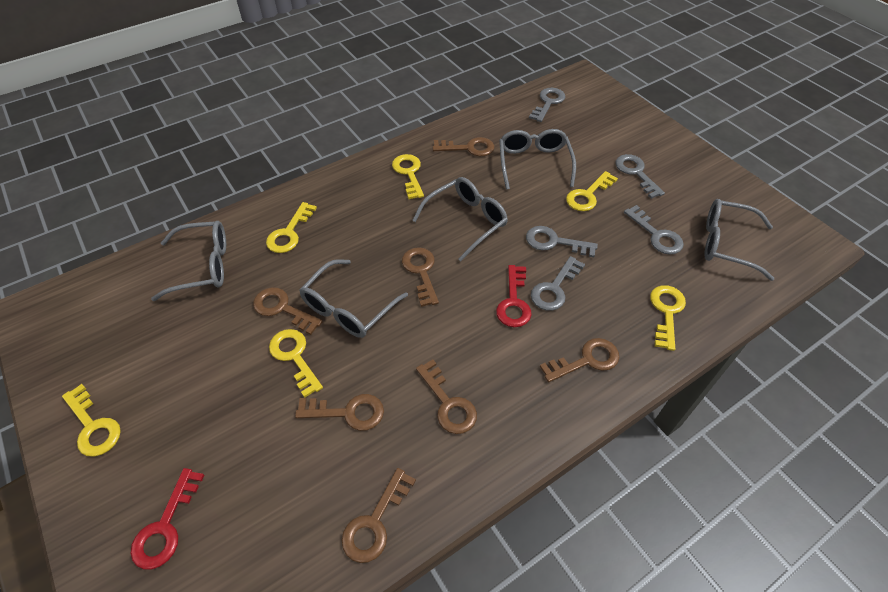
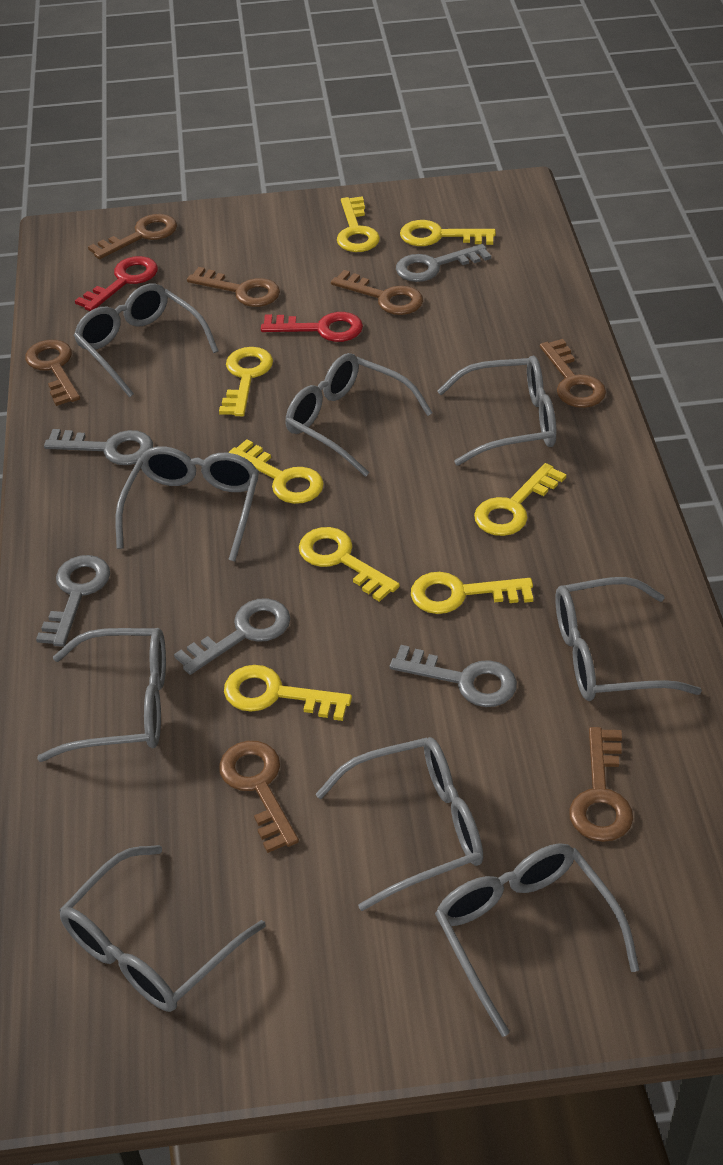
grey glasses: 5 -> 9
yellow key: 6 -> 8

